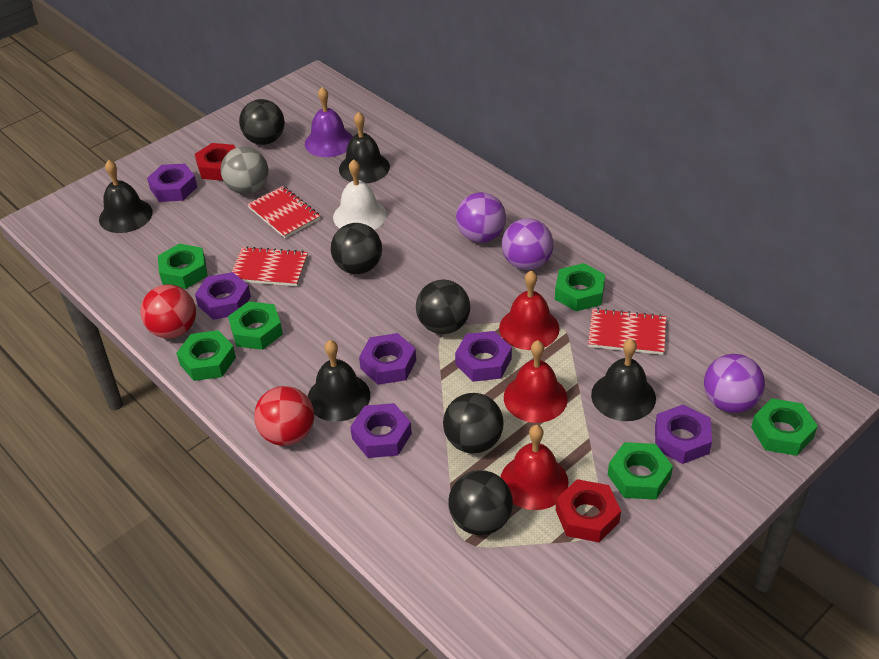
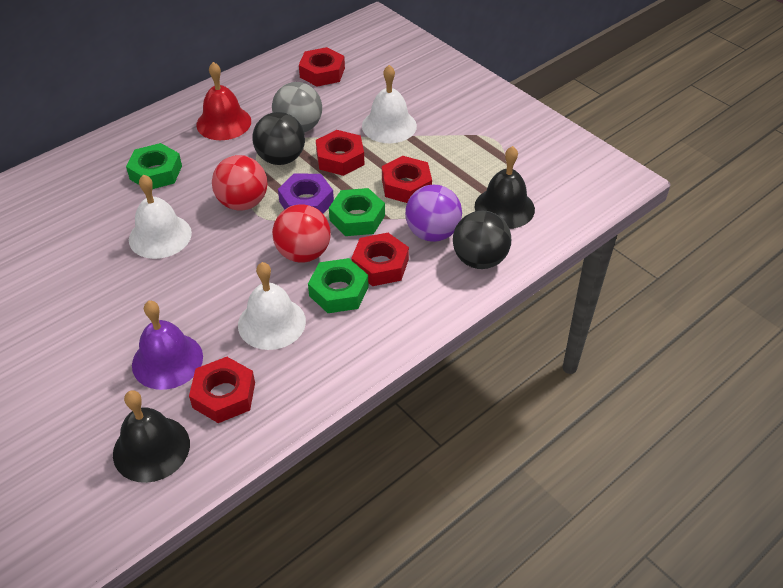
black ball: 5 -> 2
black bell: 4 -> 2
green nut: 6 -> 3
purple ball: 3 -> 1
purple nut: 6 -> 1
red bell: 3 -> 1
red notebook: 3 -> 0
red nut: 2 -> 5
white bell: 1 -> 3

